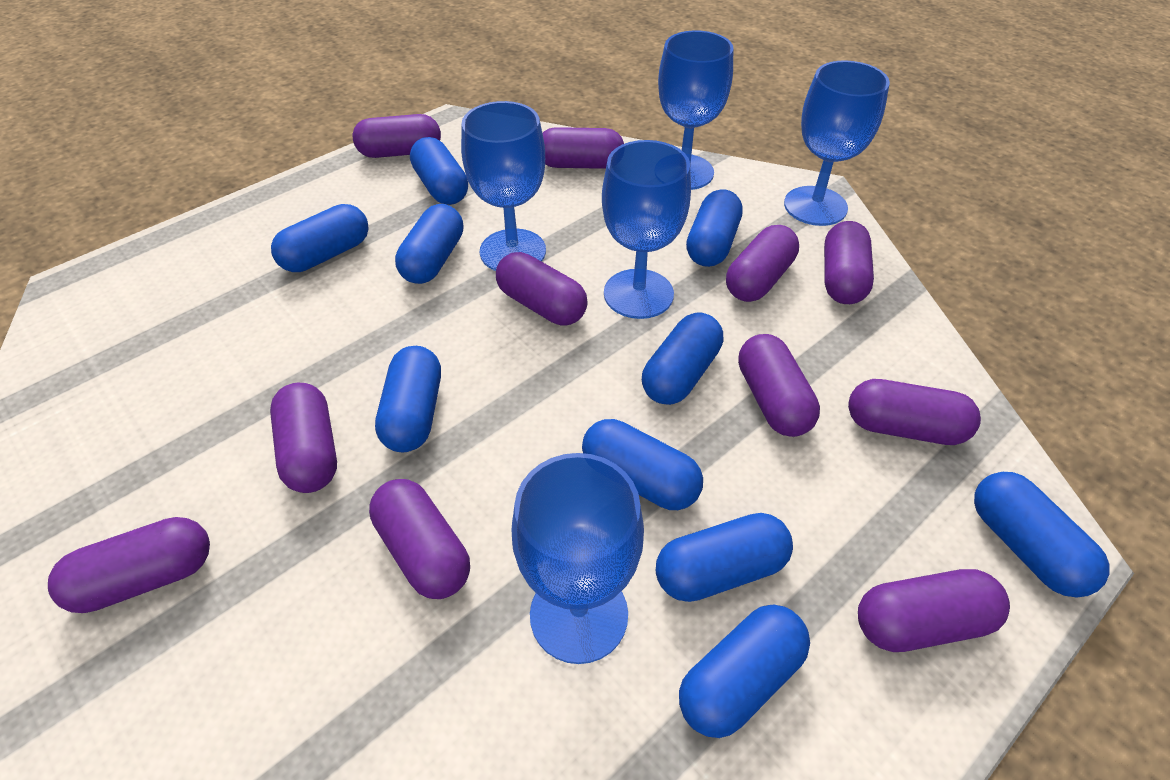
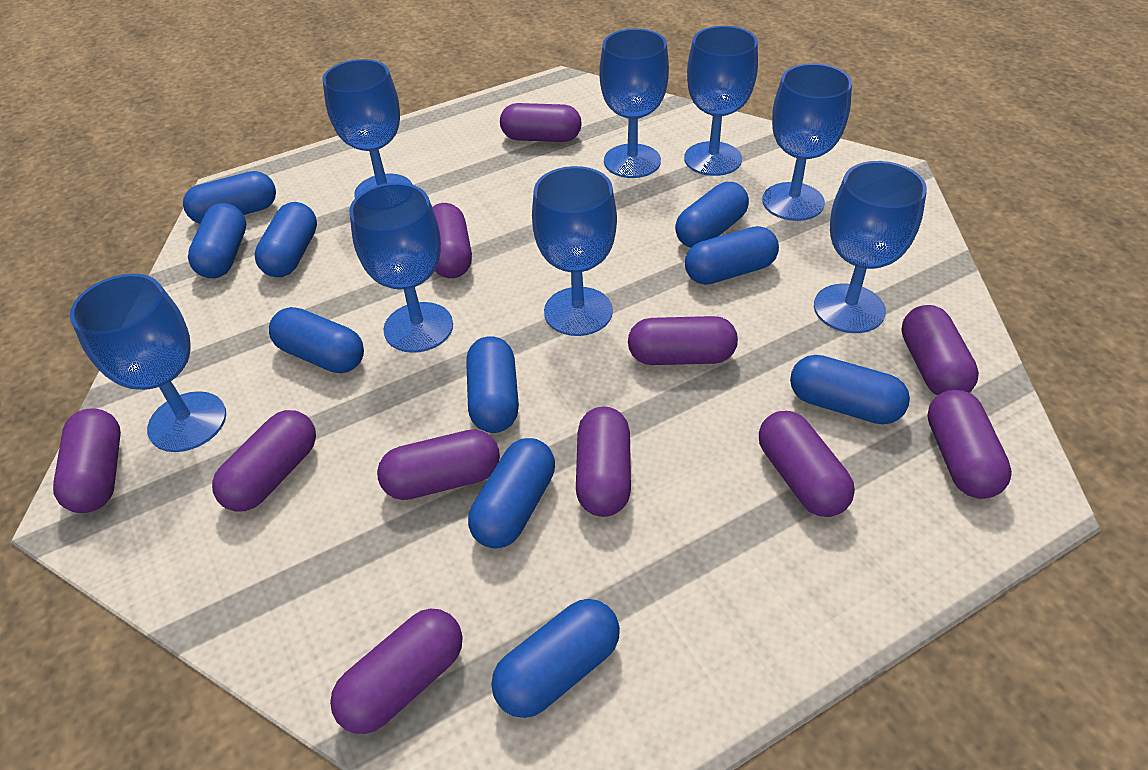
blue goblet: 5 -> 8

